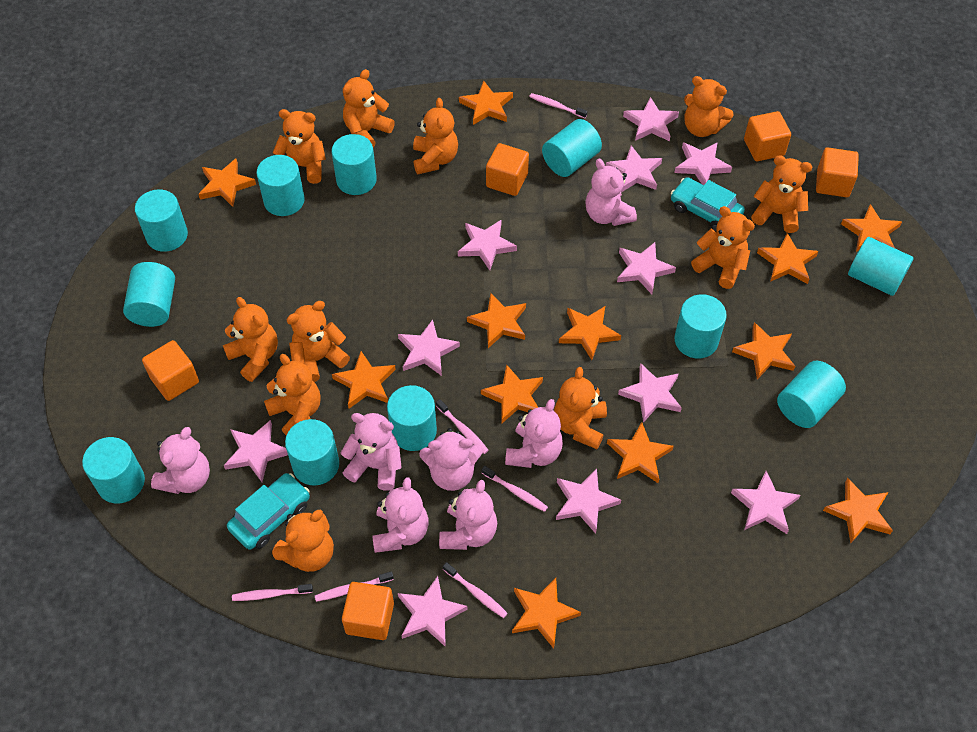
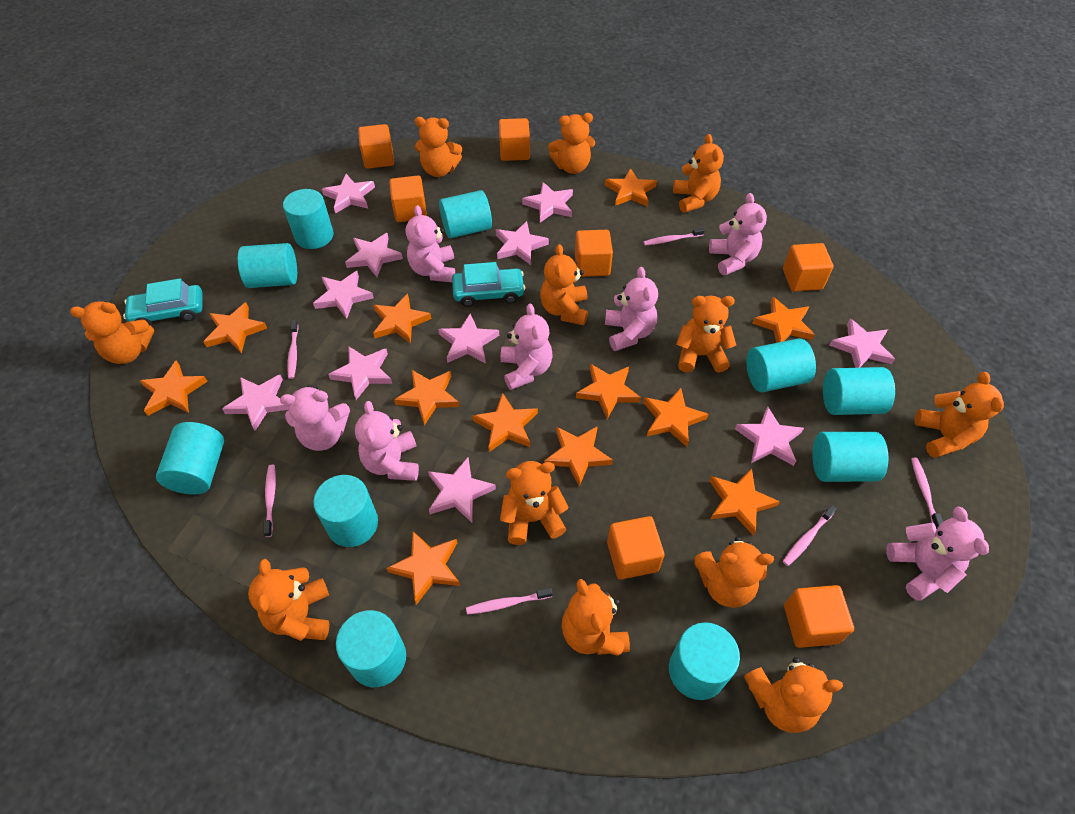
orange cube: 5 -> 7
orange teddy bear: 11 -> 12
turquoise cylinder: 11 -> 10

